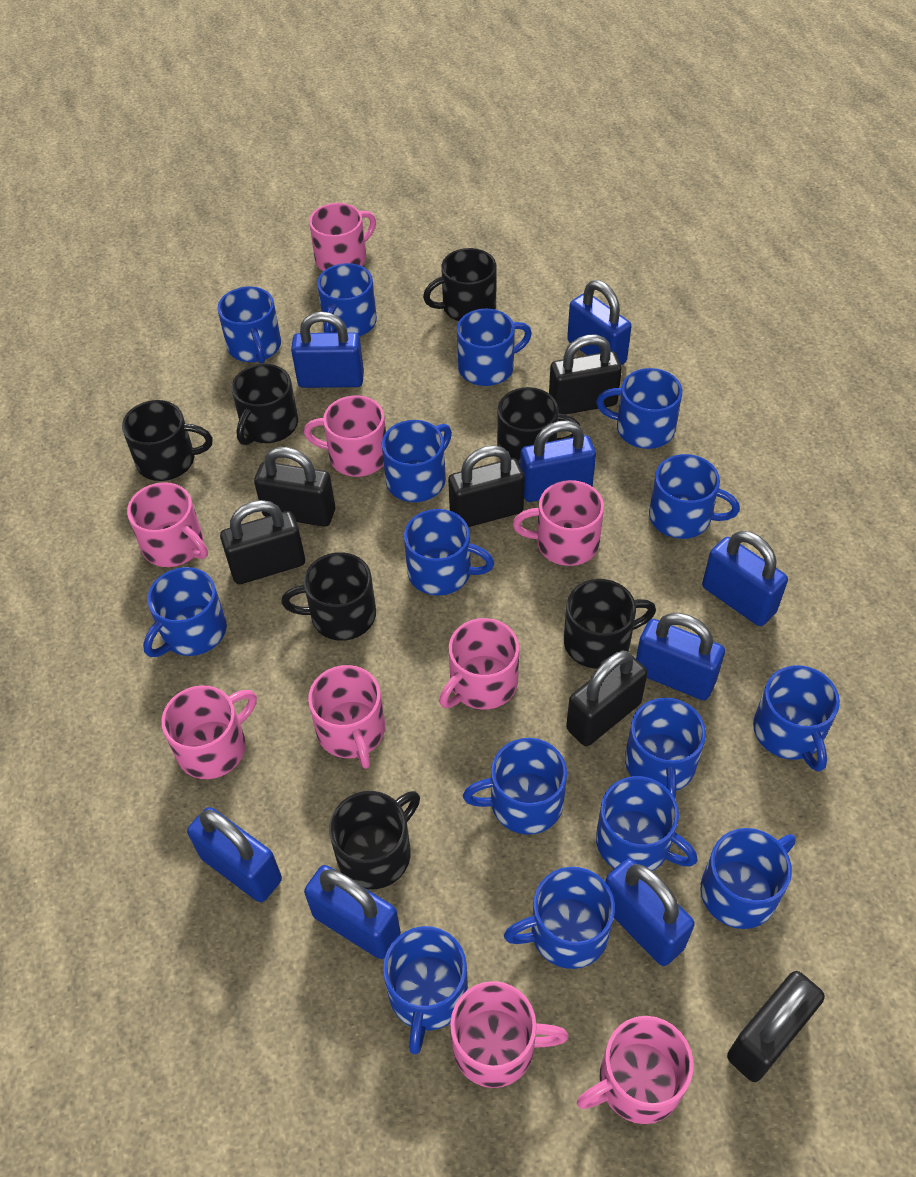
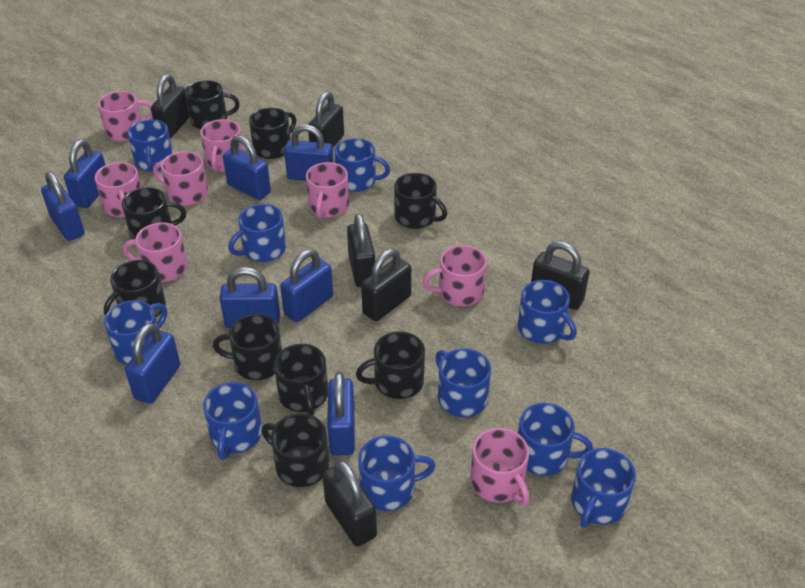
black mug: 7 -> 9
blue mug: 15 -> 10
pink mug: 9 -> 8

